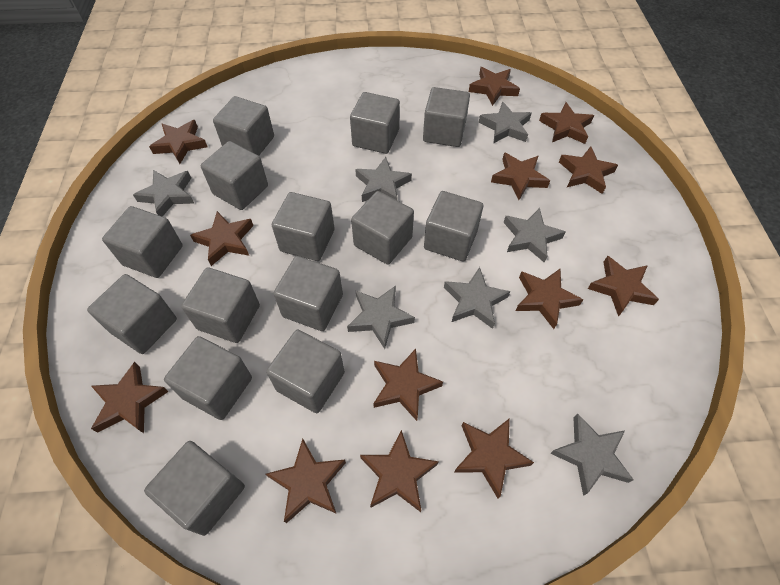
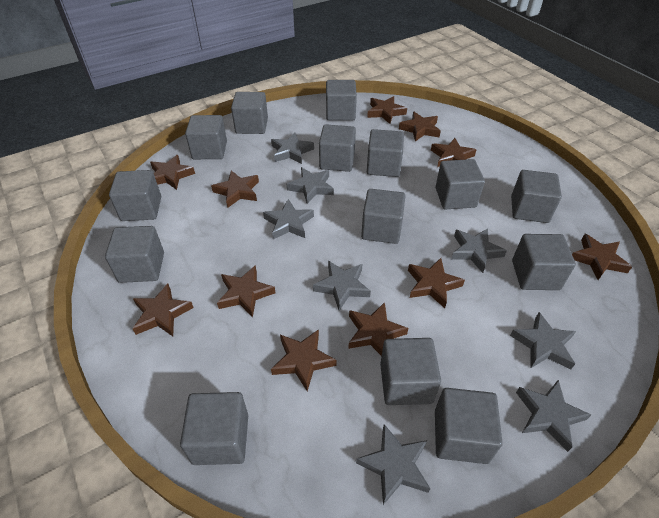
brown star: 13 -> 11
grey star: 7 -> 8

